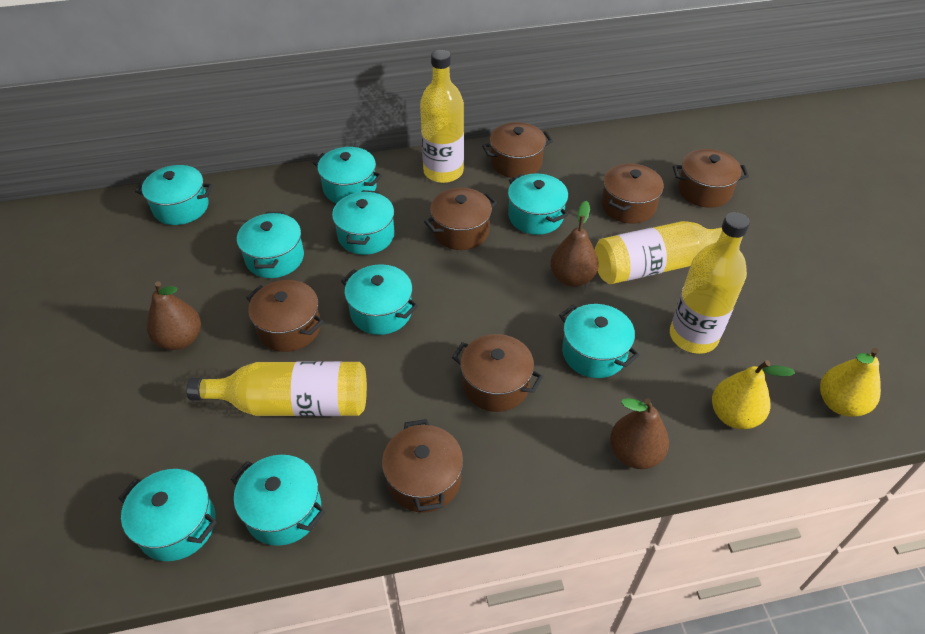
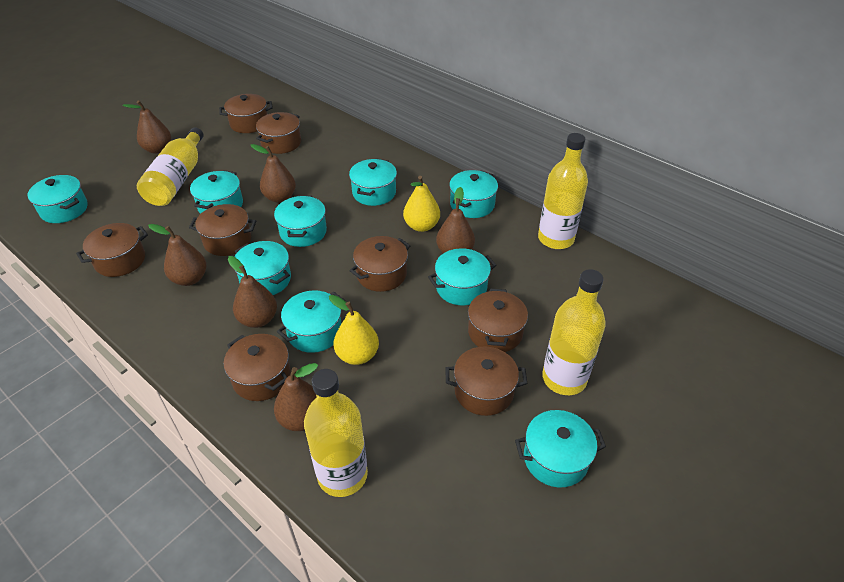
brown pear: 3 -> 6
brown pot: 7 -> 8

